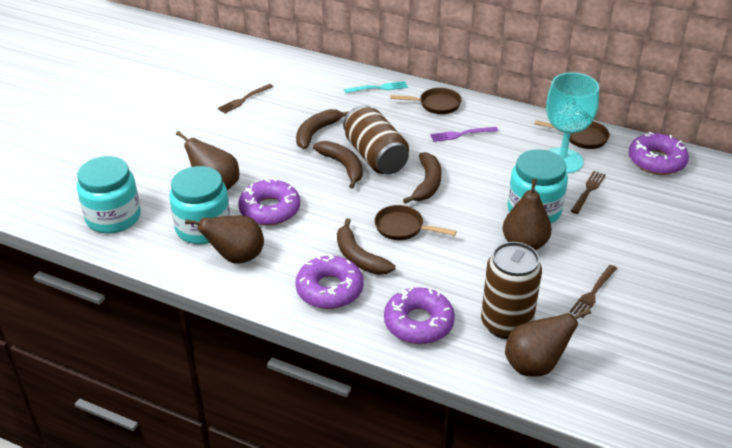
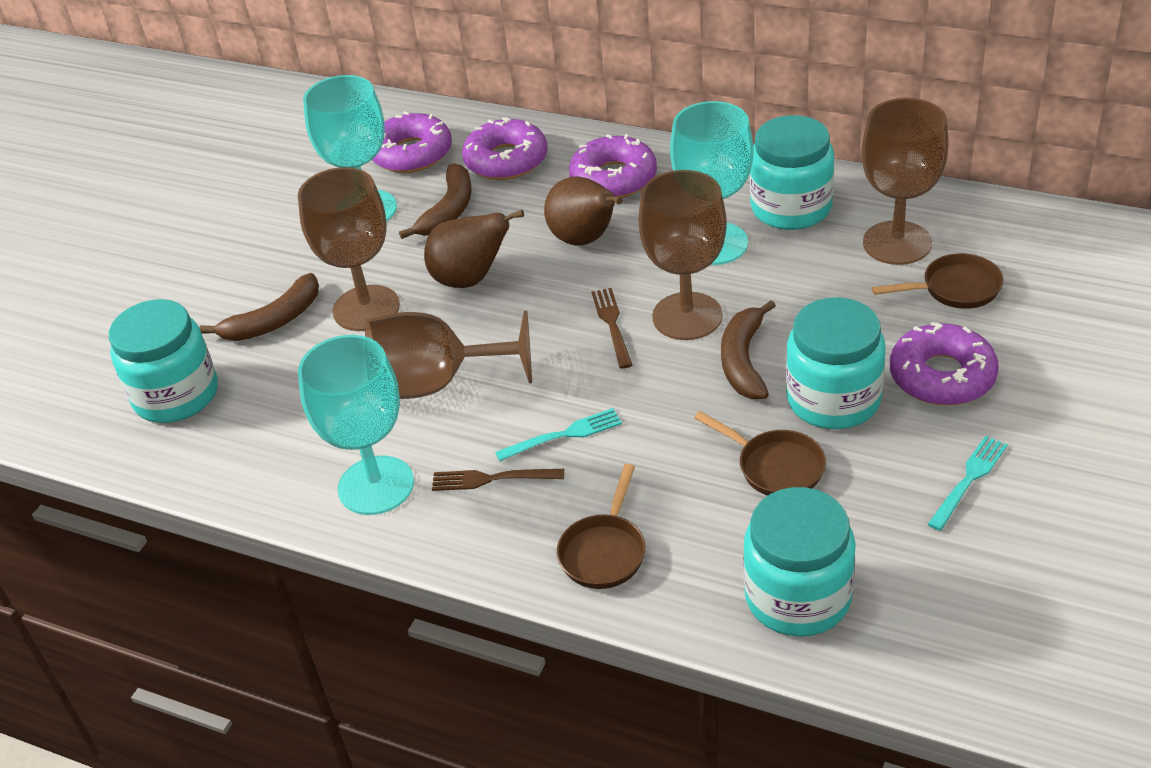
brown banana: 4 -> 3
brown can: 2 -> 0
brown fork: 3 -> 2
brown goblet: 0 -> 4
brown pear: 4 -> 2
purple fork: 1 -> 0
turquoise fork: 1 -> 2
turquoise goblet: 1 -> 3
turquoise jar: 3 -> 4

